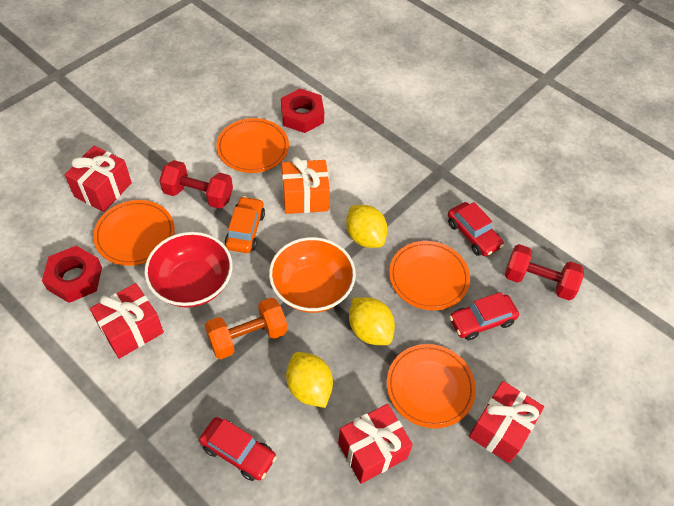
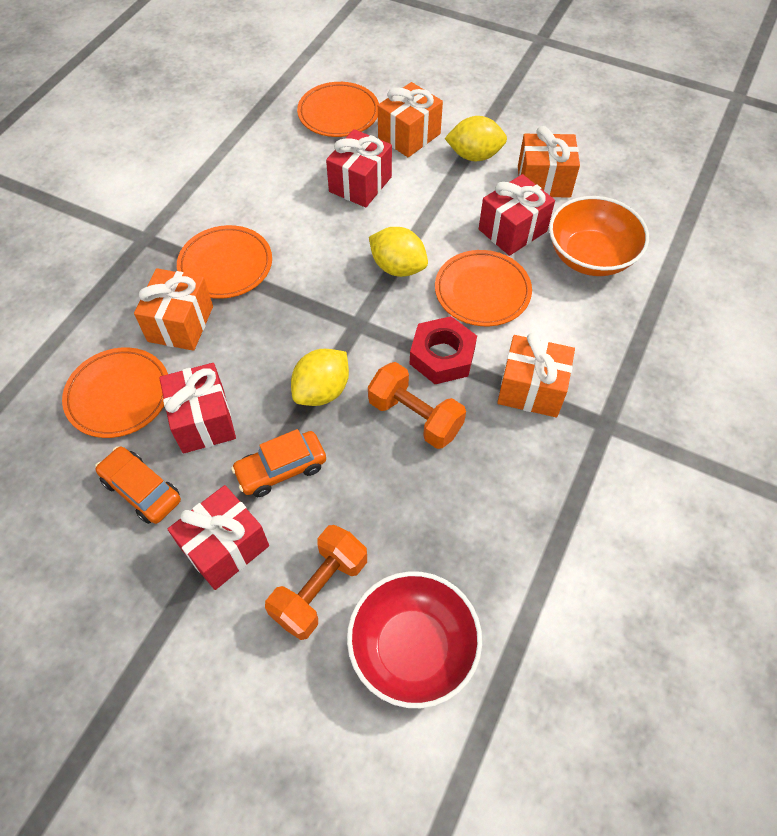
orange car: 1 -> 2
orange dumbbell: 1 -> 2
orange gift: 1 -> 4
red car: 3 -> 0
red dumbbell: 2 -> 0
red nut: 2 -> 1

